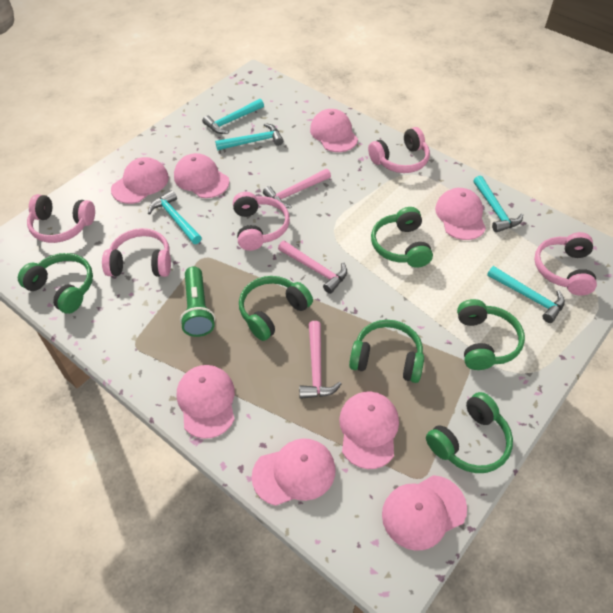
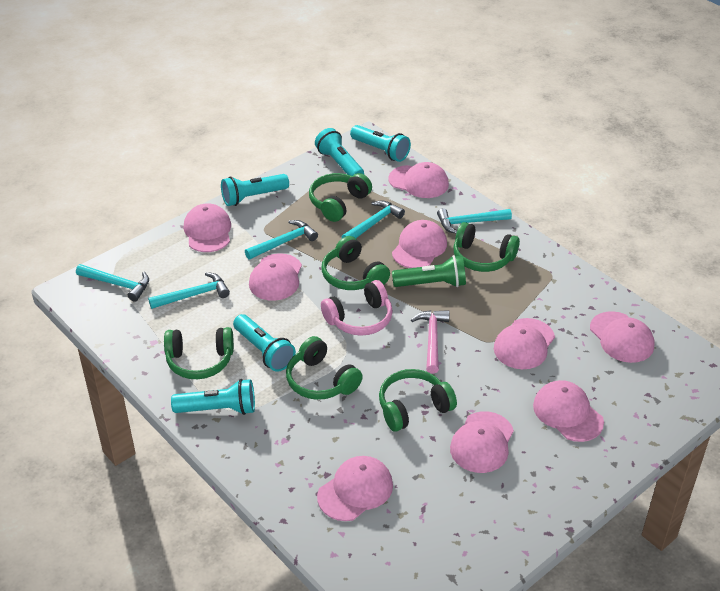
pink cap: 8 -> 9
pink hammer: 3 -> 1
pink headphones: 5 -> 1
turquoise flashlight: 0 -> 5

